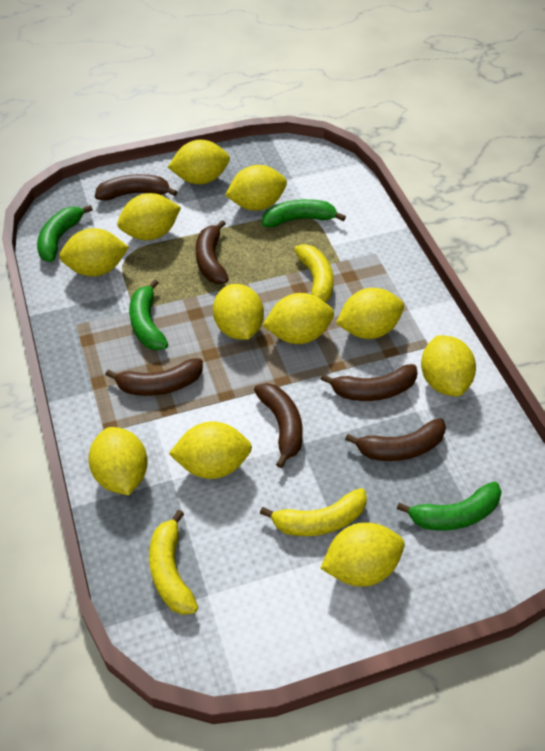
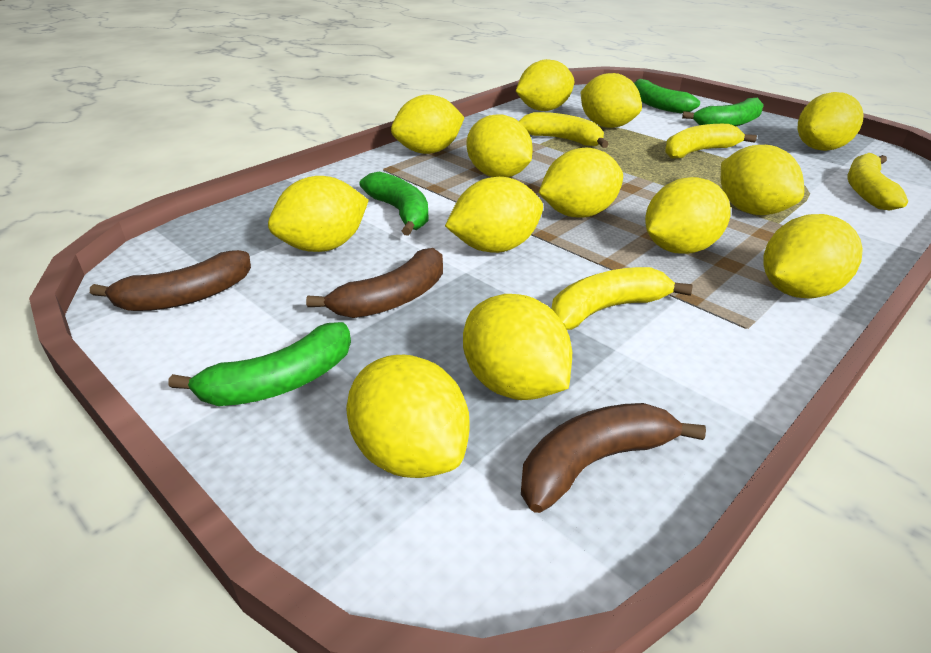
brown banana: 6 -> 3
yellow banana: 3 -> 4
yellow lemon: 11 -> 13

